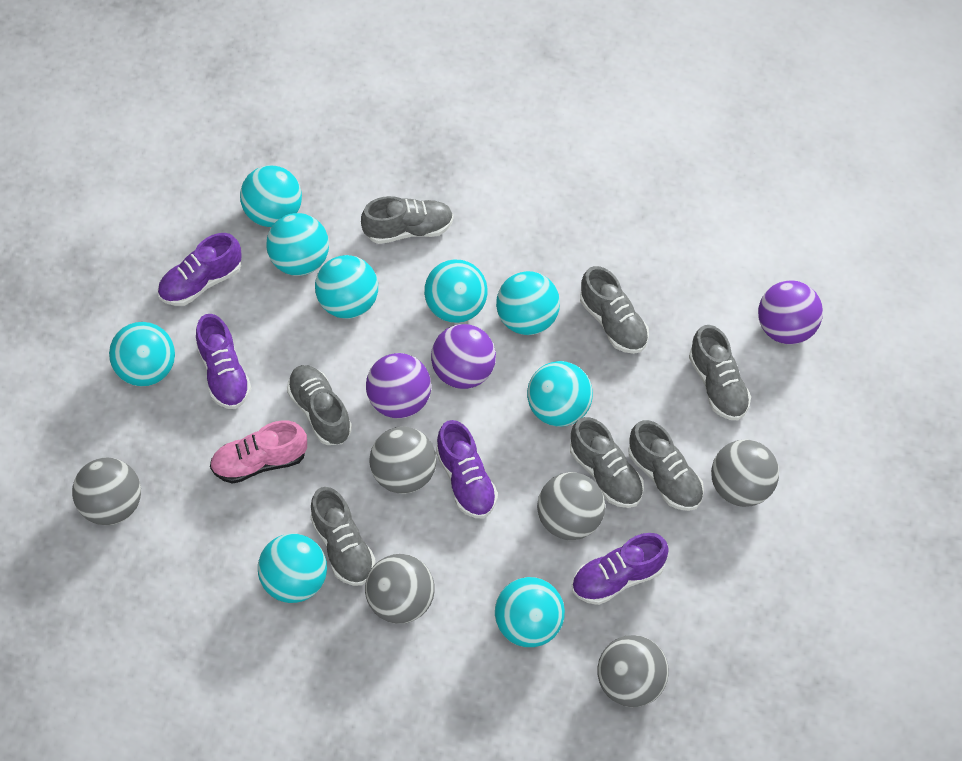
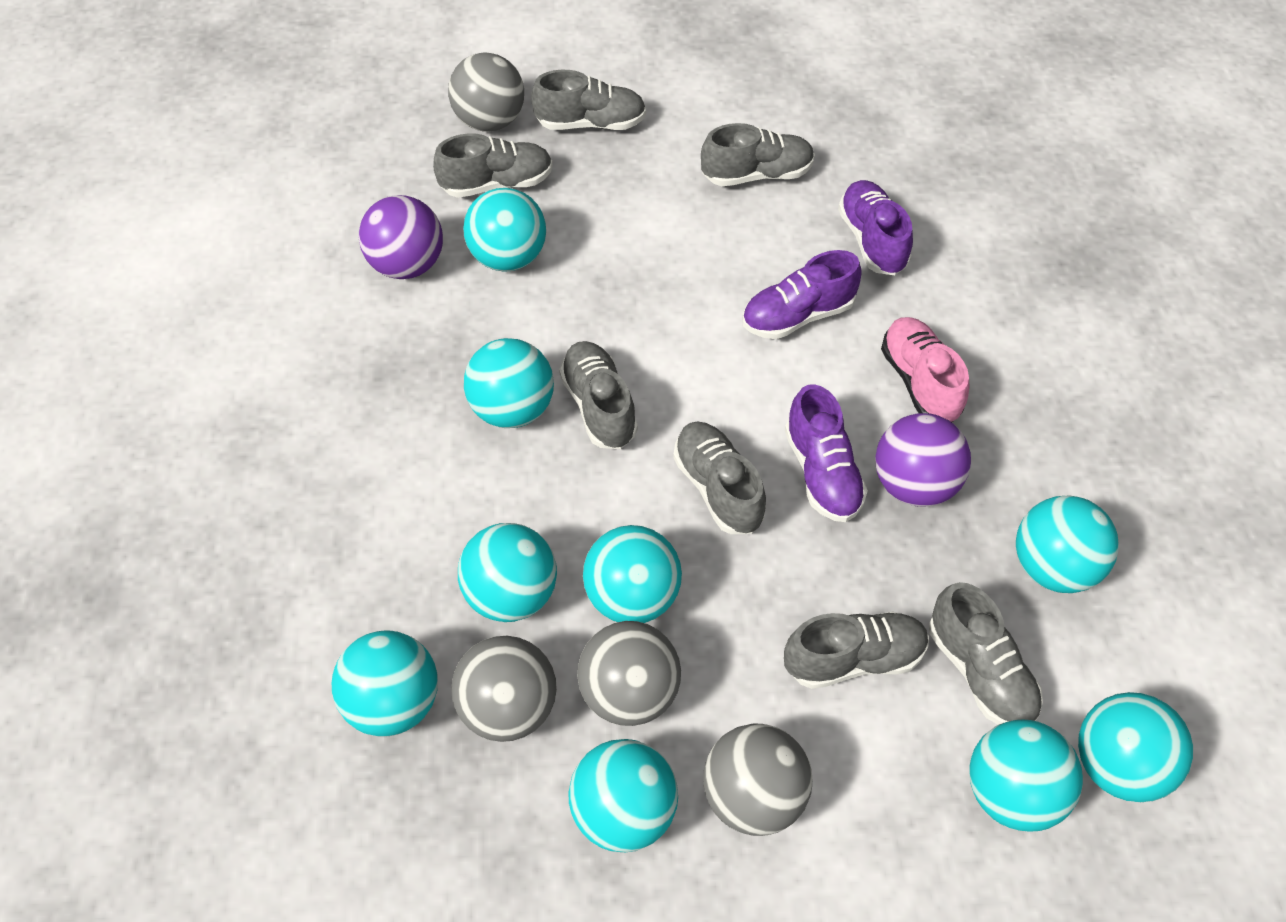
grey ball: 6 -> 4
purple ball: 3 -> 2
purple shoe: 4 -> 3

